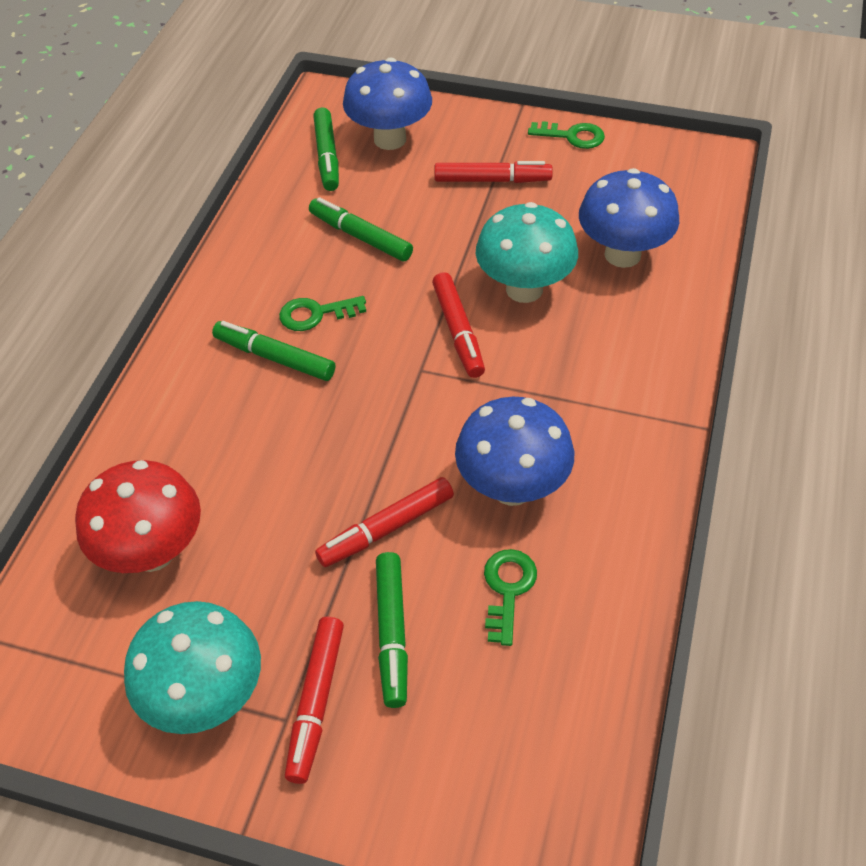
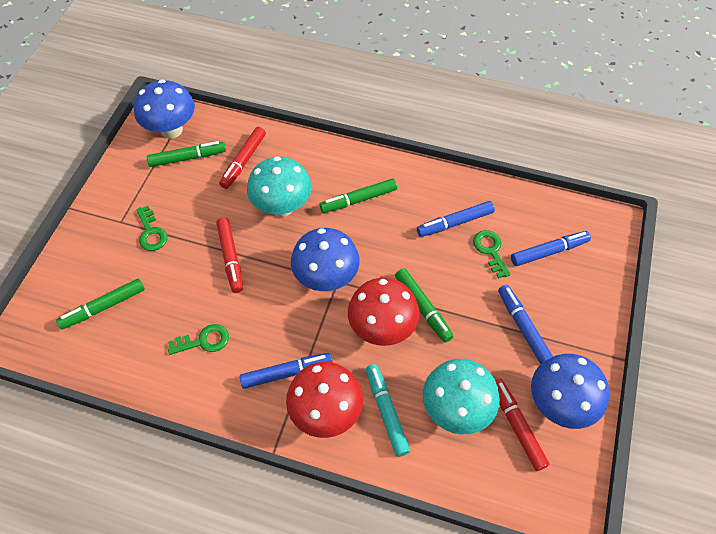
blue marker: 0 -> 4
red marker: 4 -> 3
red mushroom: 1 -> 2
turquoise marker: 0 -> 1

